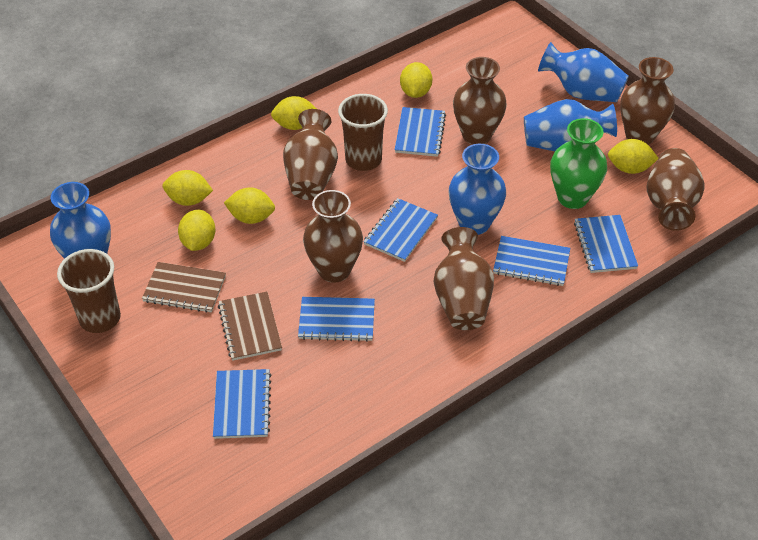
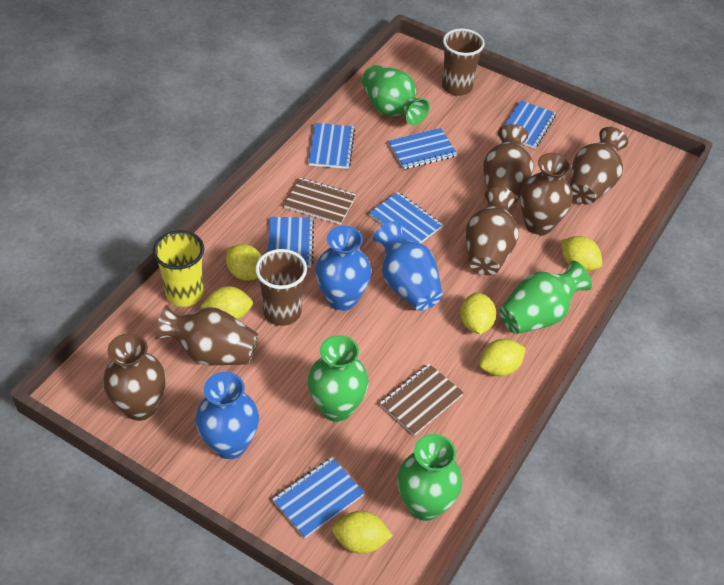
blue vase: 4 -> 3
green vase: 1 -> 4
yellow cup: 0 -> 1

